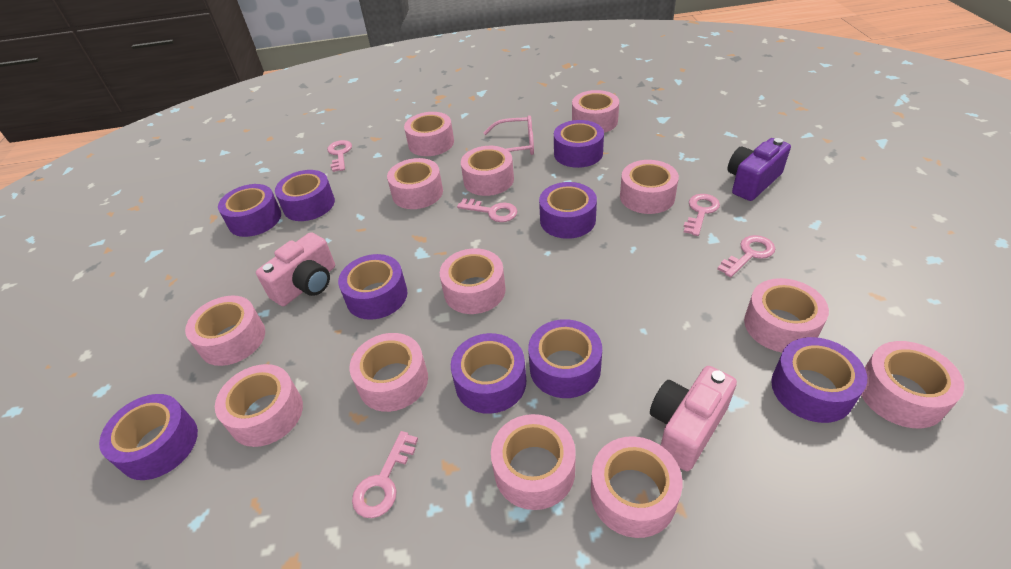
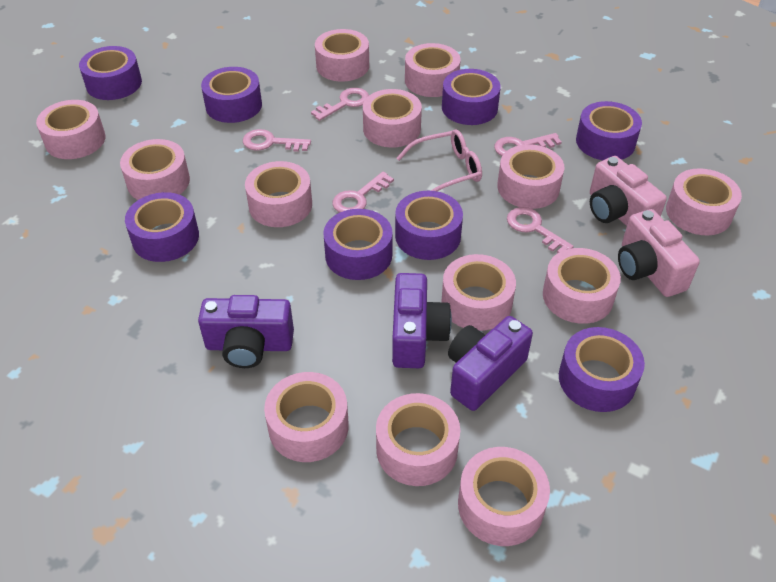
purple camera: 1 -> 3
purple tape: 9 -> 8

